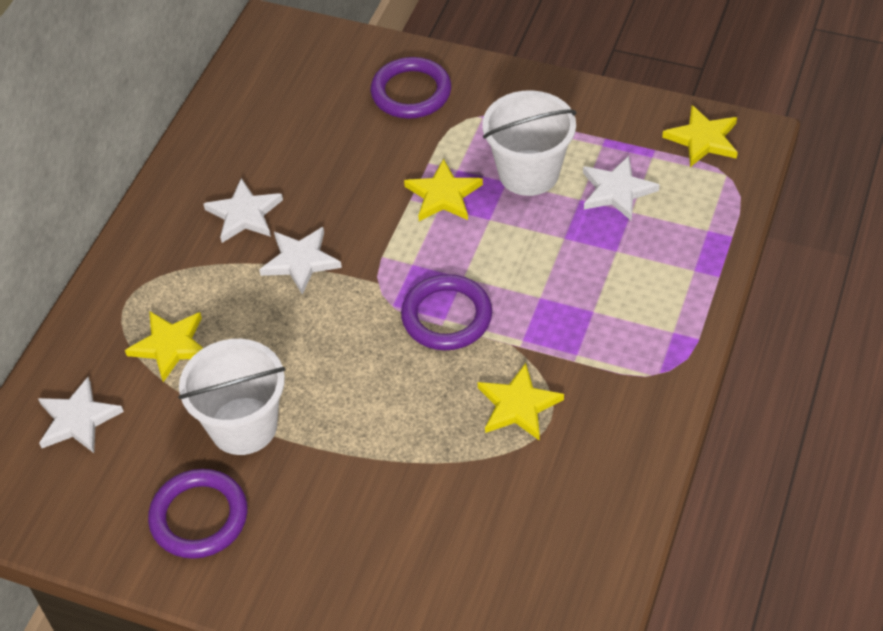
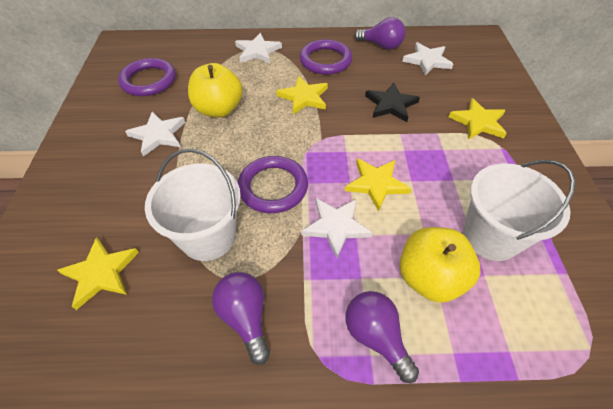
black star: 0 -> 1
purple light bulb: 0 -> 3
yellow apple: 0 -> 2

